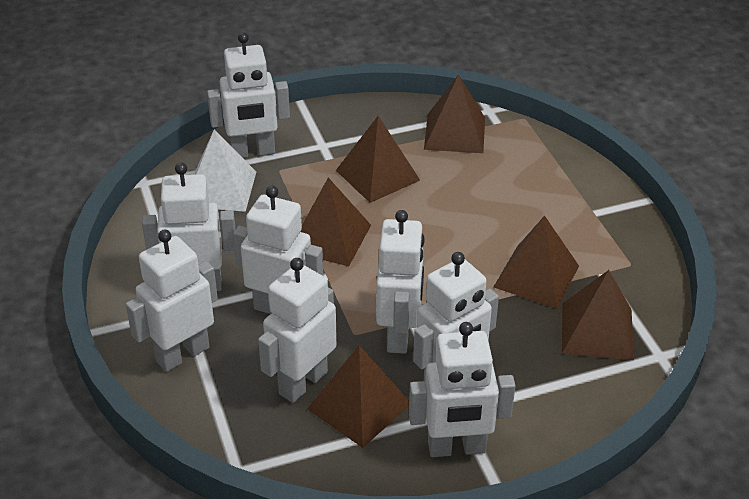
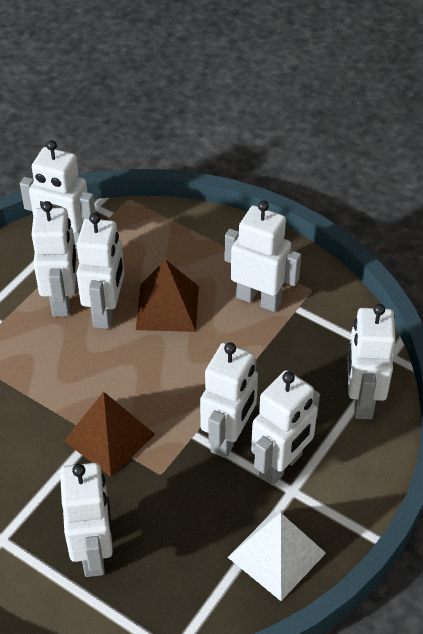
brown pyramid: 6 -> 2

